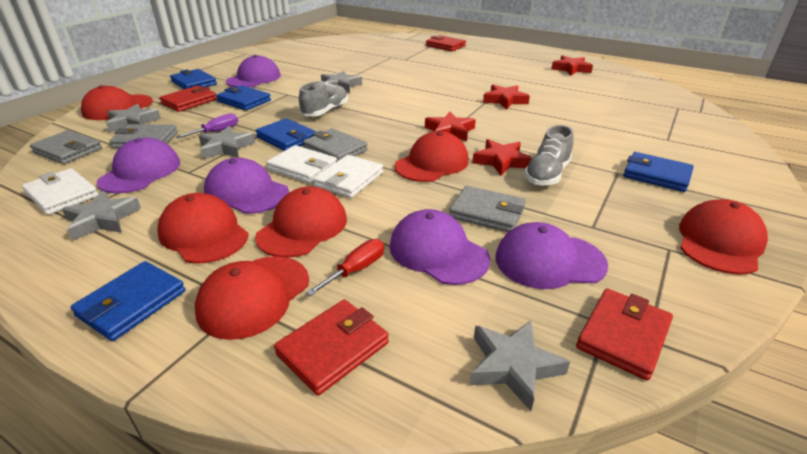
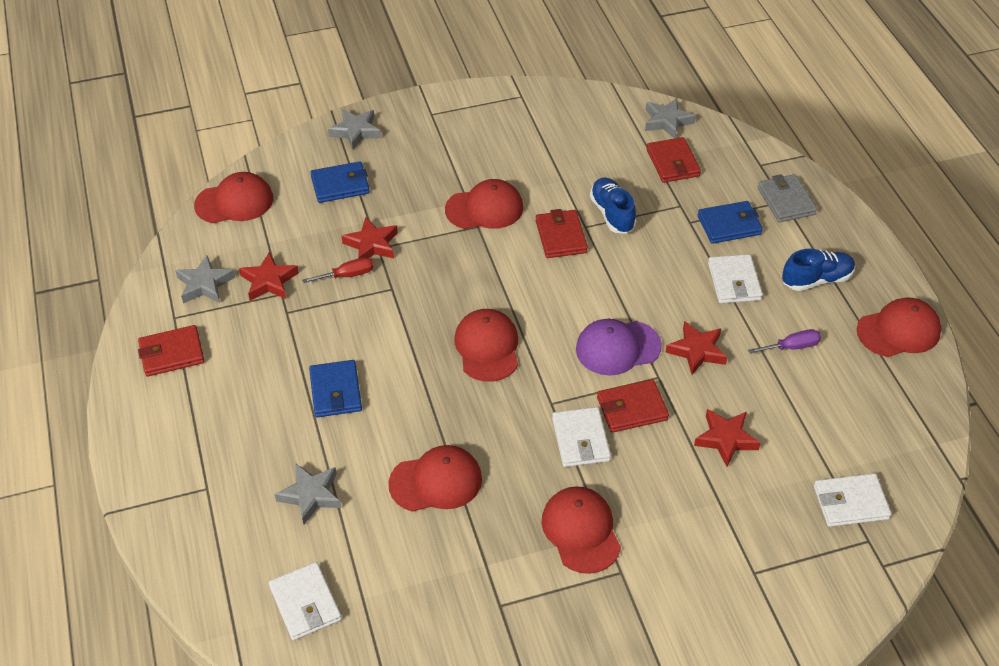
blue shoe: 0 -> 2
blue wallet: 5 -> 3
grey shoe: 2 -> 0
grey star: 5 -> 4
grey wallet: 4 -> 1
purple cap: 5 -> 1
white wallet: 3 -> 4

